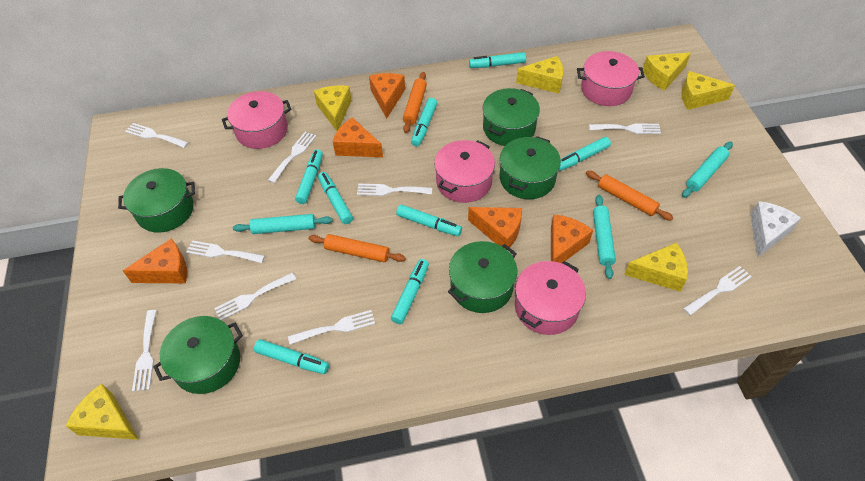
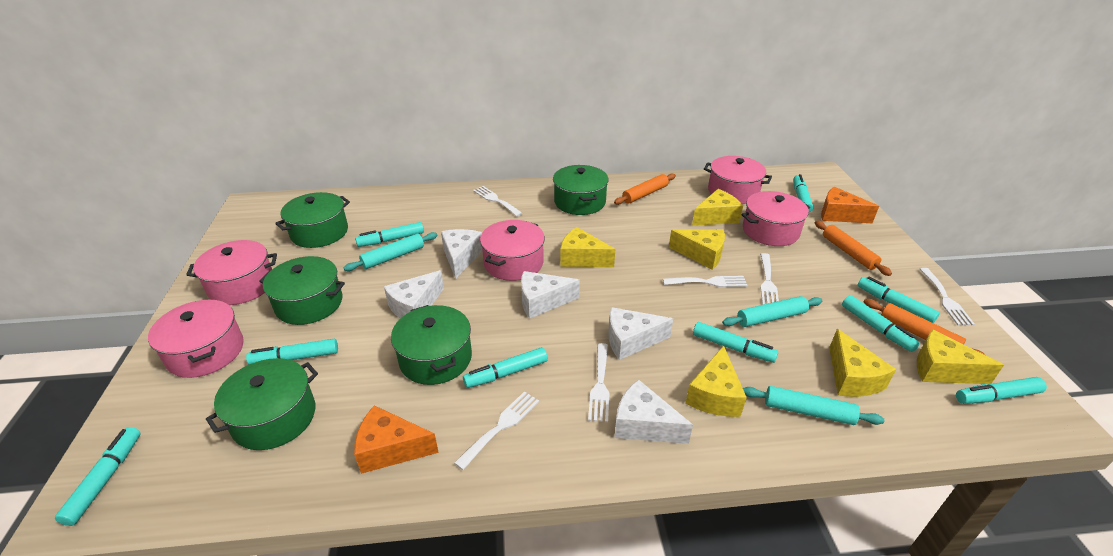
orange cheese: 5 -> 2
pink pot: 4 -> 5
turquoise marker: 8 -> 9
white cheese: 1 -> 5
white fork: 9 -> 6

